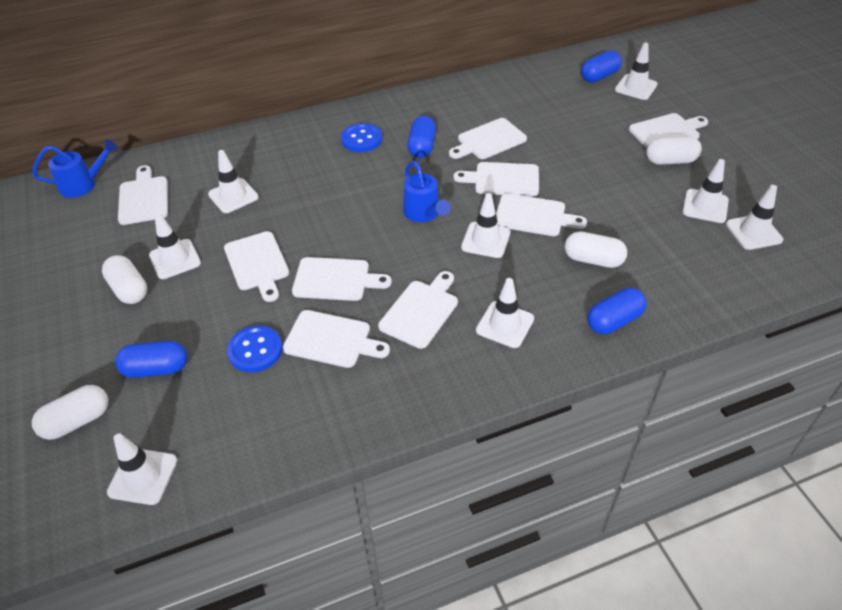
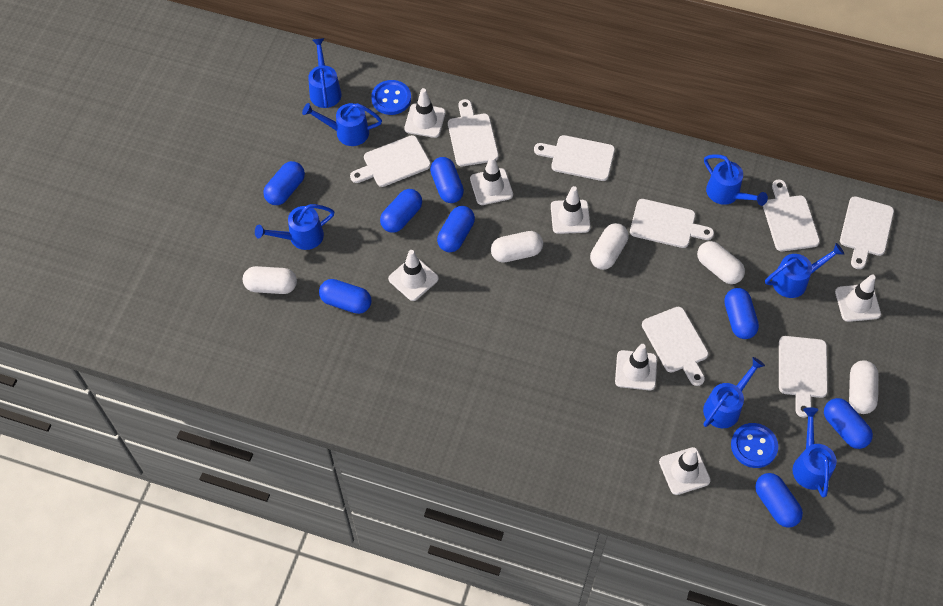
blue capsule: 4 -> 8
blue watering can: 2 -> 7
white capsule: 4 -> 5
white cutting board: 9 -> 8
white traffic cone: 8 -> 7

